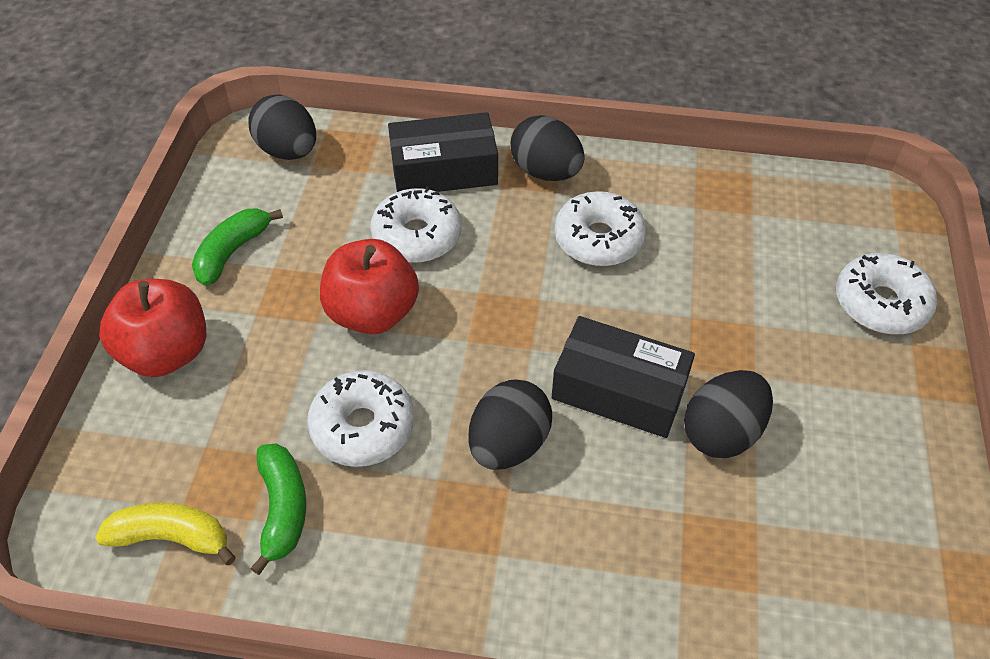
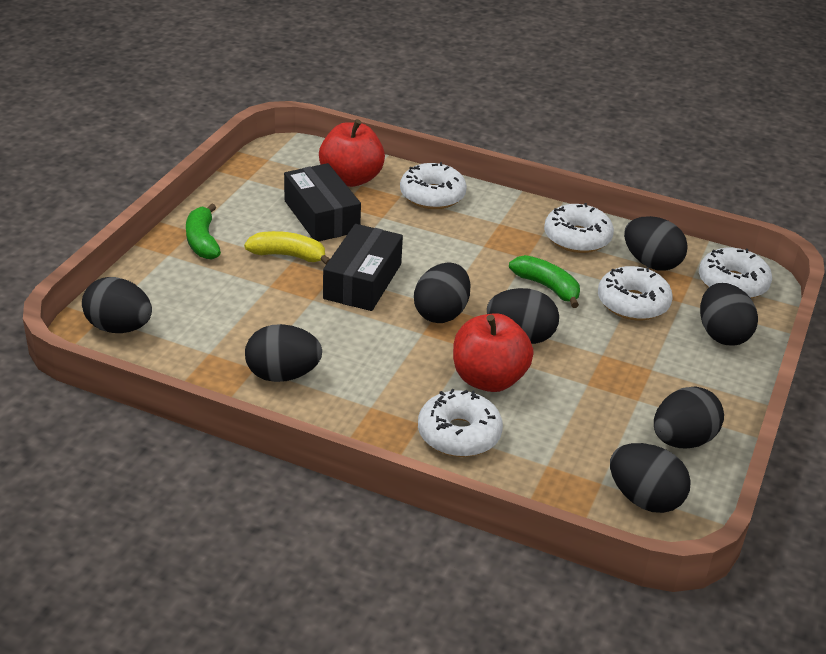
black egg: 4 -> 8
white donut: 4 -> 5

